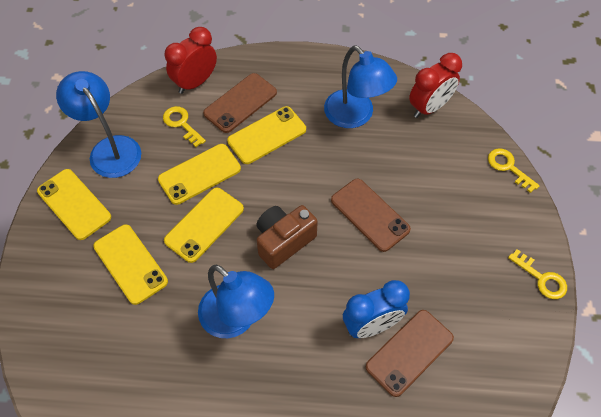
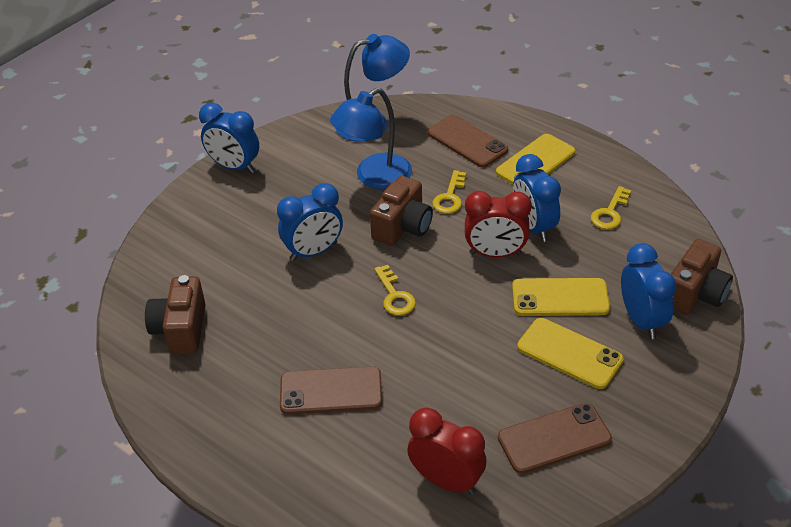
blue clock: 1 -> 4
blue lamp: 3 -> 2
brown camera: 1 -> 3
yellow phone: 5 -> 3

